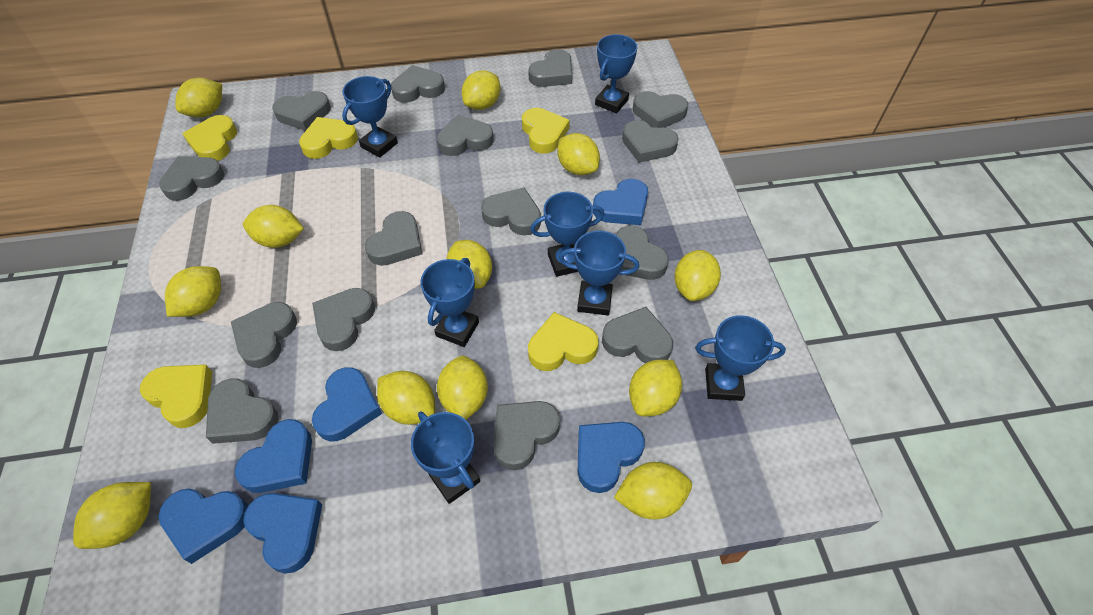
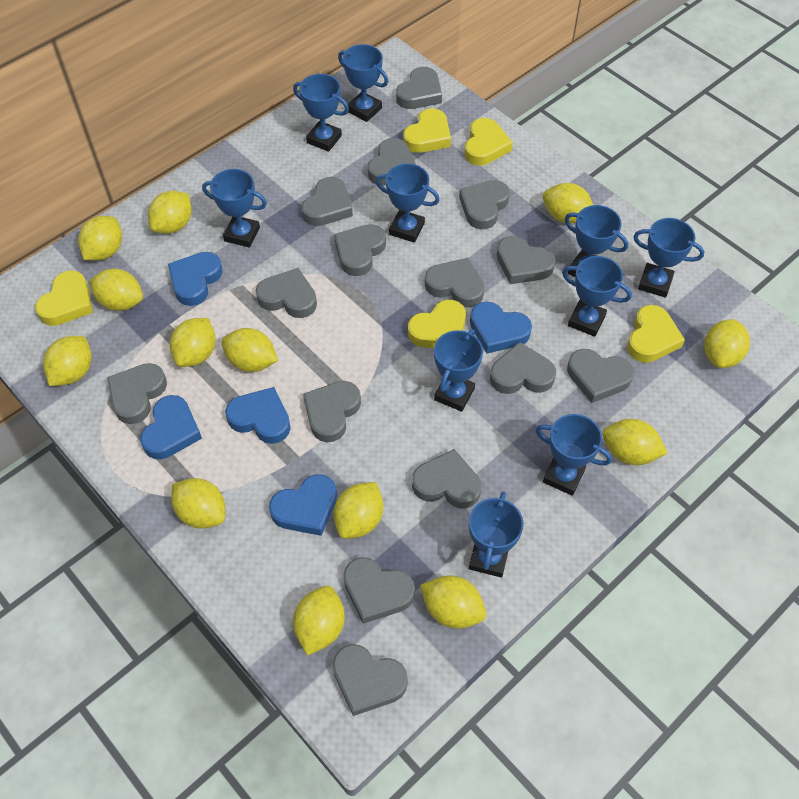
blue heart: 6 -> 5
blue trophy: 7 -> 10
yellow lemon: 12 -> 13

